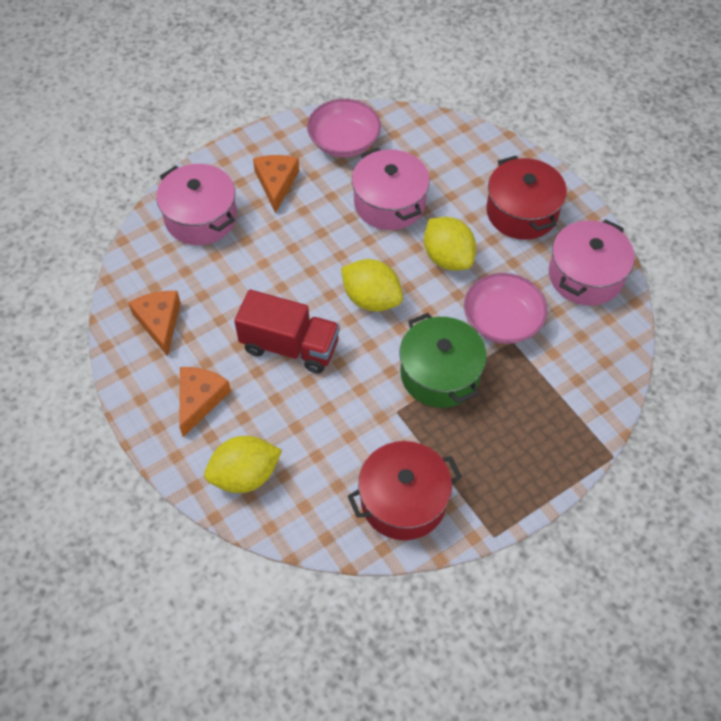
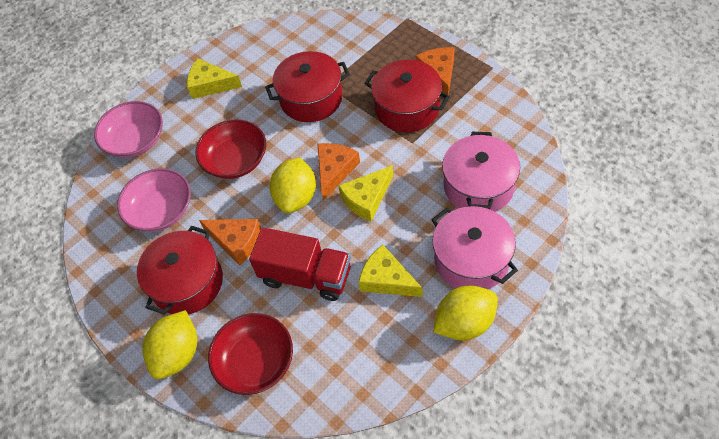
green pot: 1 -> 0
pink pot: 3 -> 2
red bowl: 0 -> 2
red pot: 2 -> 3
yellow cheese: 0 -> 3

